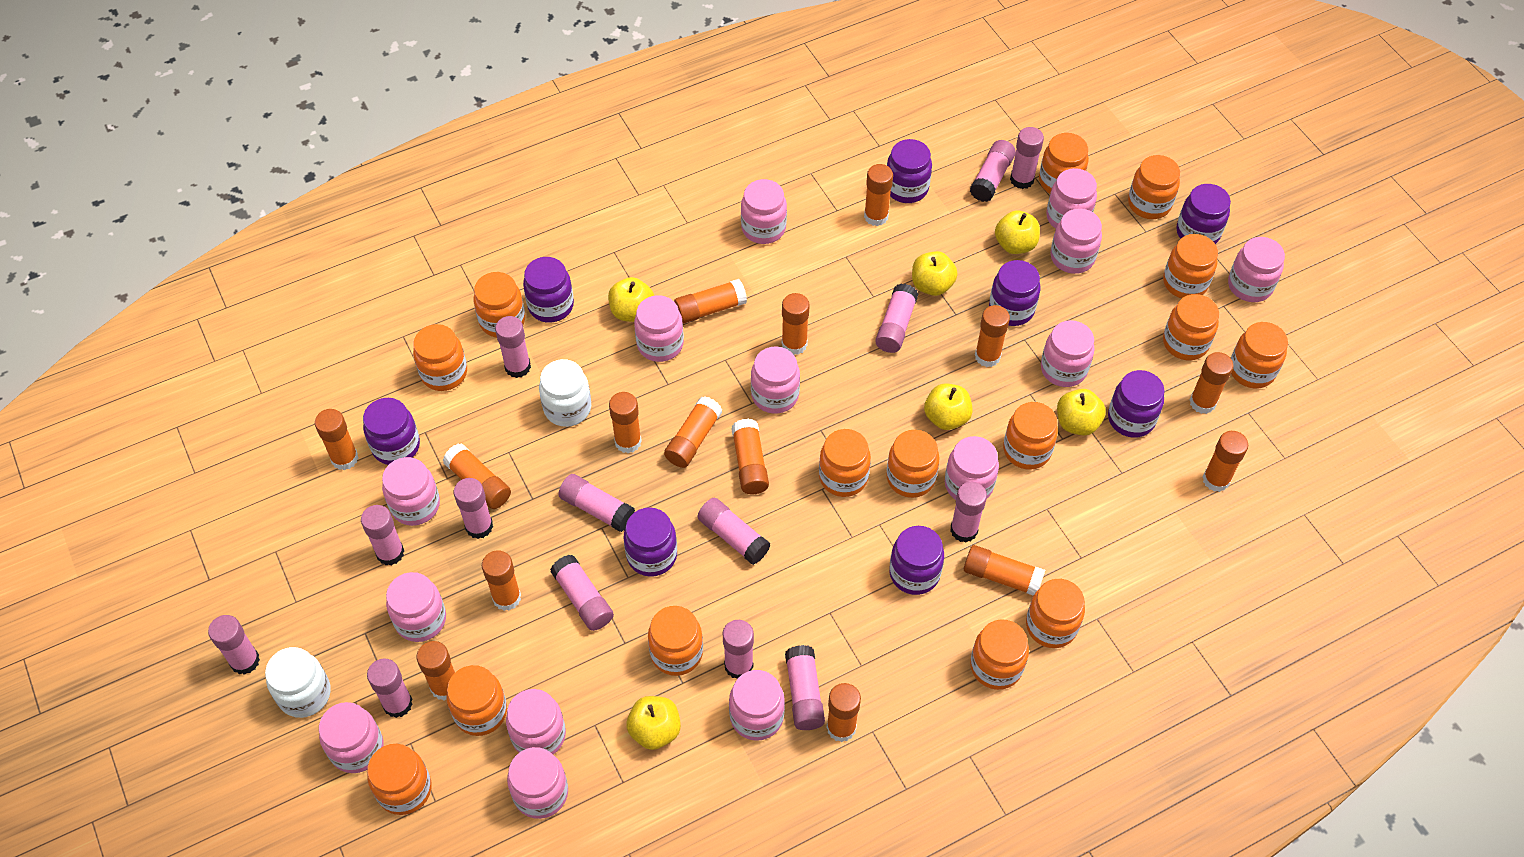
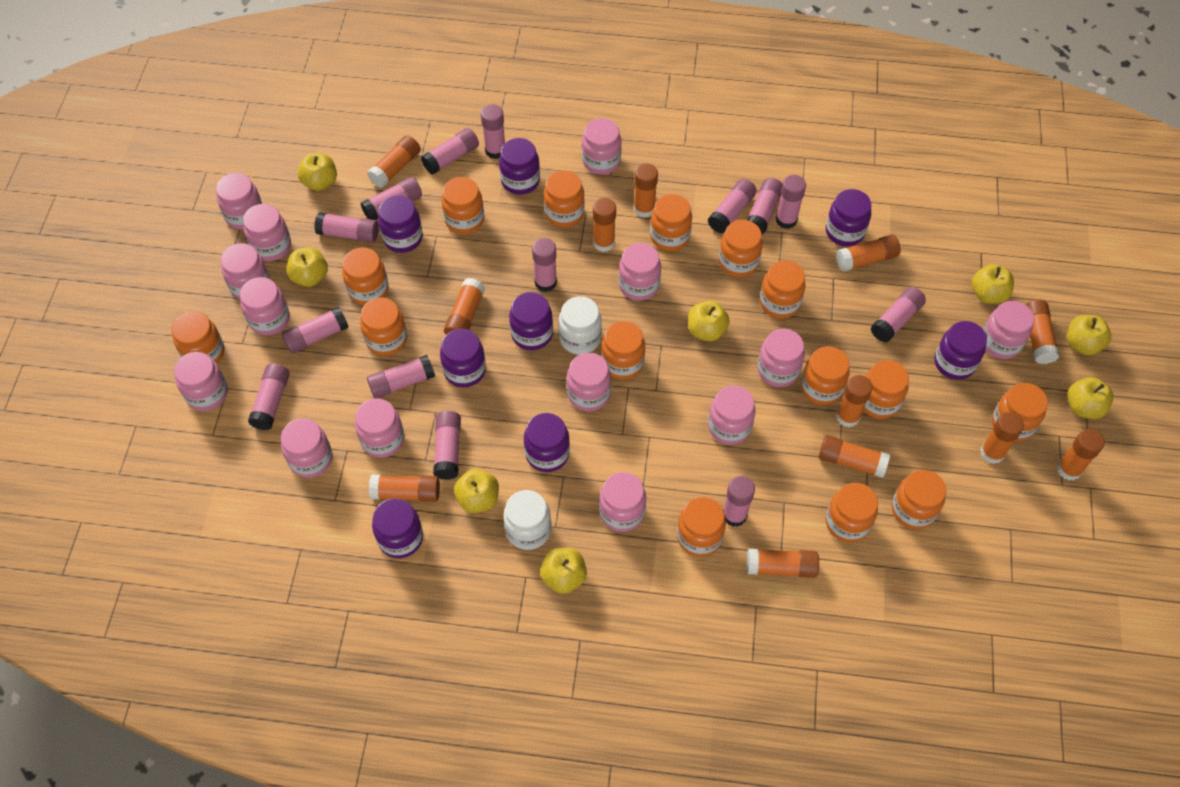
orange glue stick: 15 -> 12
yellow apple: 6 -> 8

